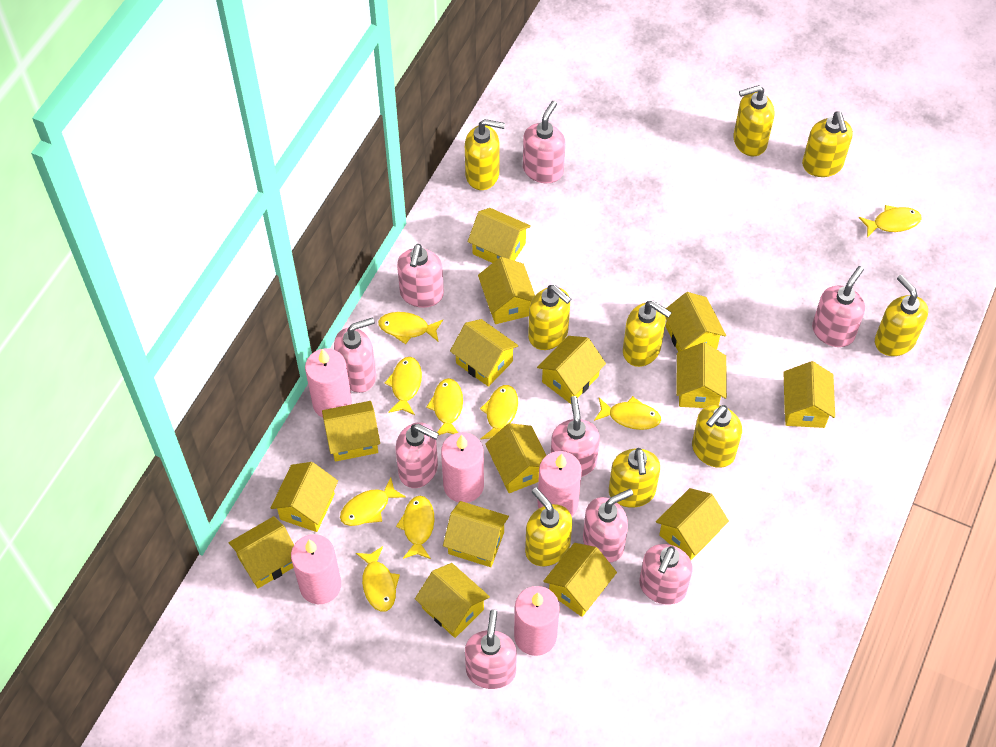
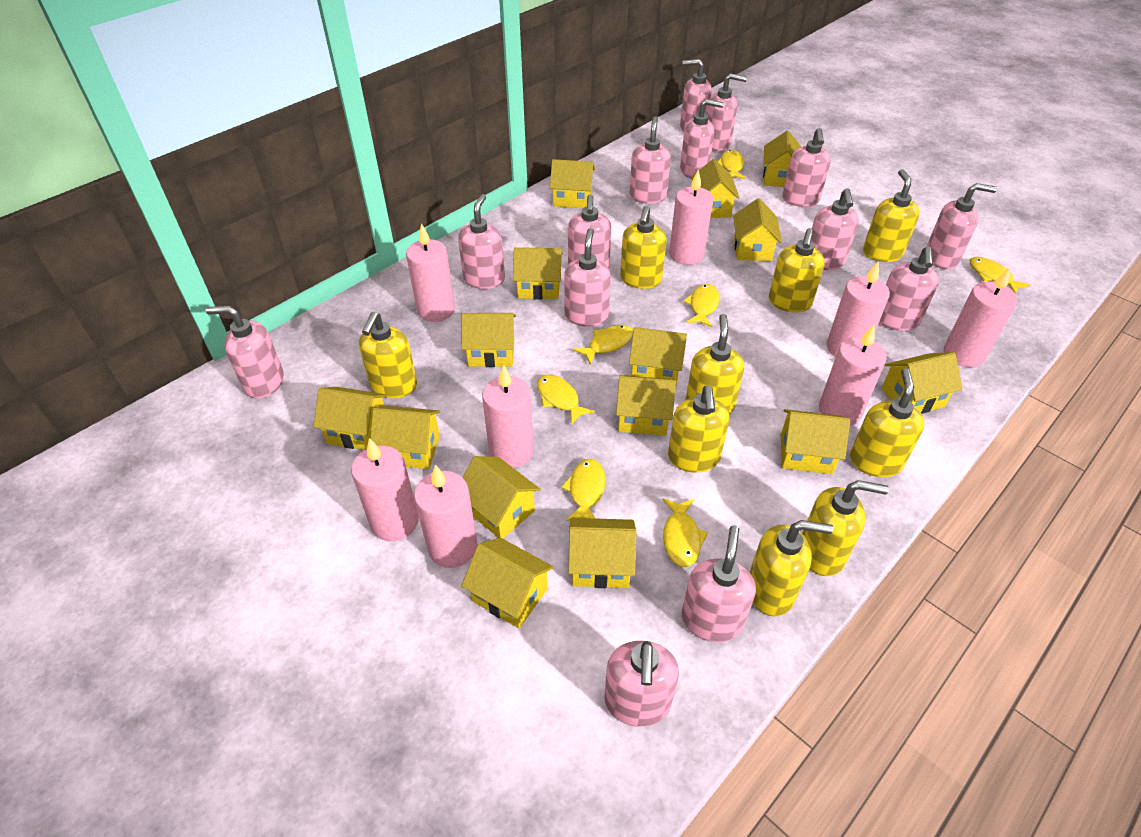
pink candle: 5 -> 8
pink soap dispenser: 9 -> 14
yellow fish: 9 -> 7

